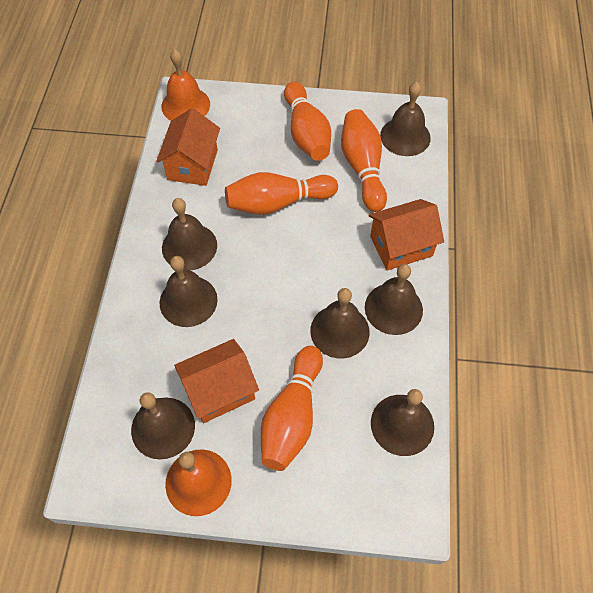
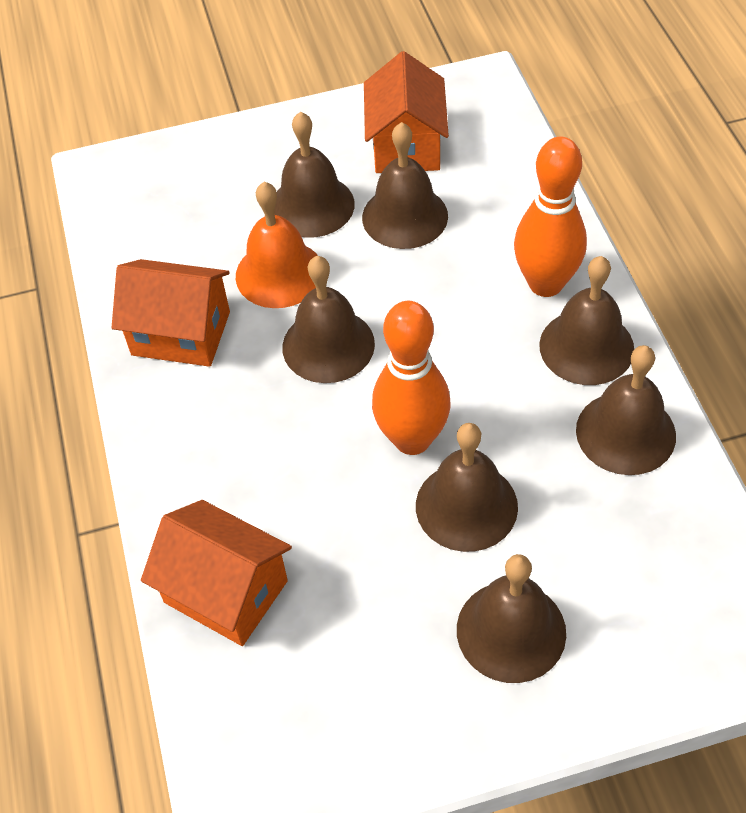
orange bell: 2 -> 1
orange bowling pin: 4 -> 2

